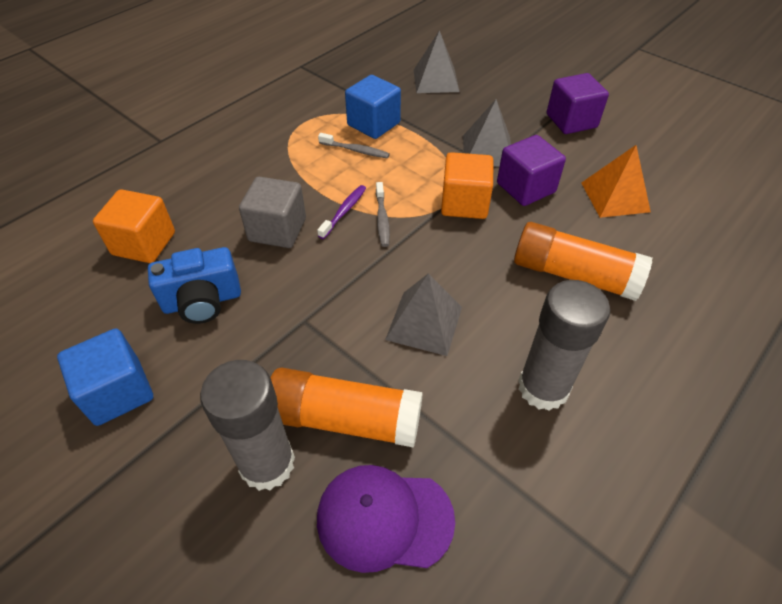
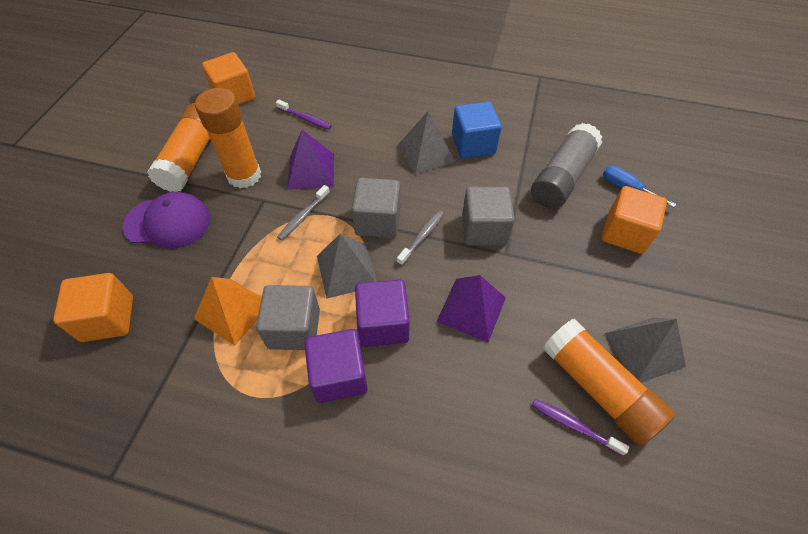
blue camera: 1 -> 0
blue cube: 2 -> 1
blue screwdriver: 0 -> 1
grey cube: 1 -> 3
grey glue stick: 2 -> 1
orange cube: 2 -> 3
orange glue stick: 2 -> 3
purple pyramid: 0 -> 2
purple toothbrush: 1 -> 2

